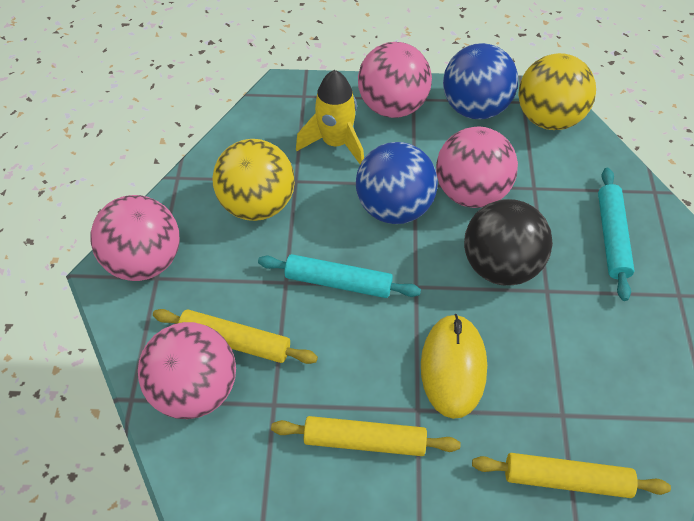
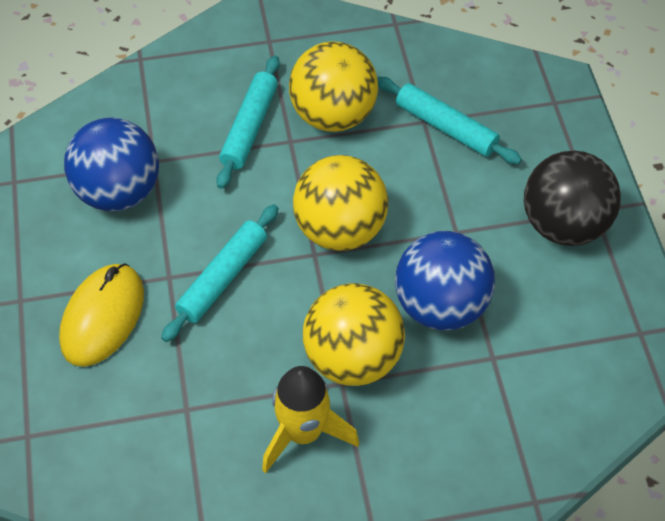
pink ball: 4 -> 0
turquoise rolling pin: 2 -> 3
yellow ball: 2 -> 3
yellow rolling pin: 3 -> 0

